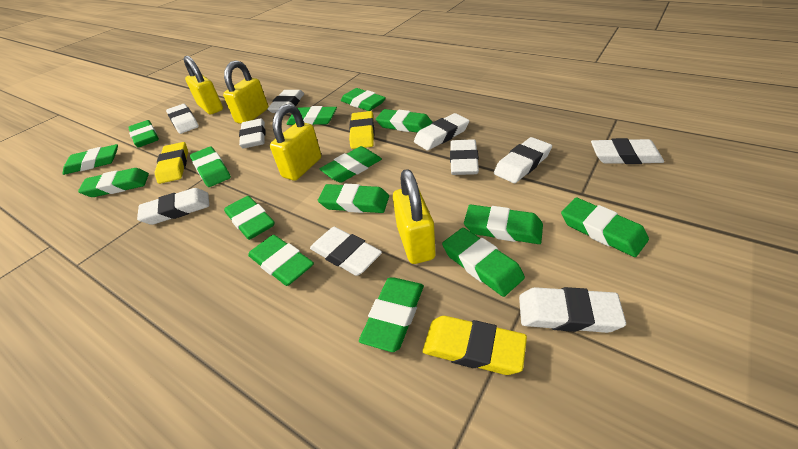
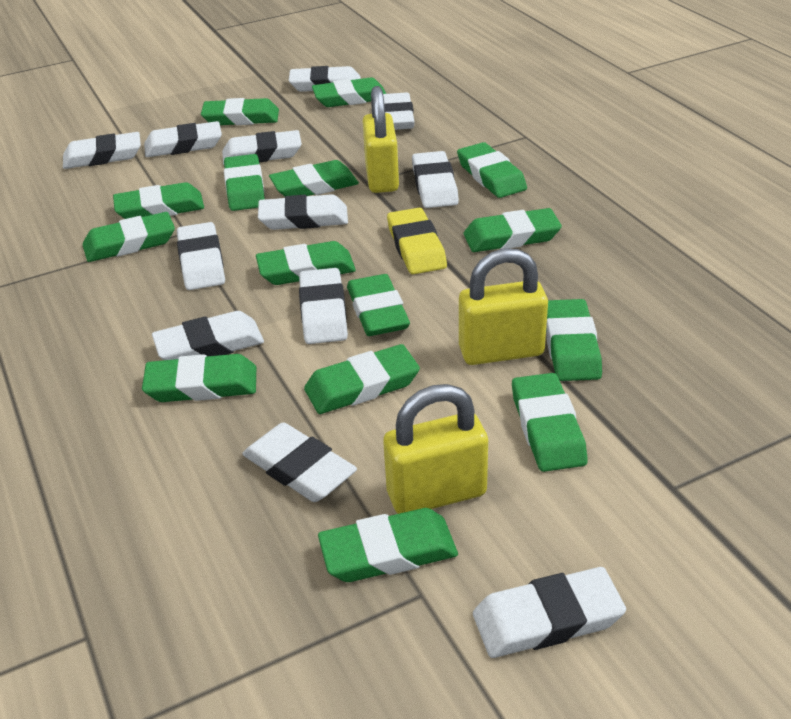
white eraser: 10 -> 12
yellow eraser: 3 -> 1
yellow padlock: 4 -> 3

